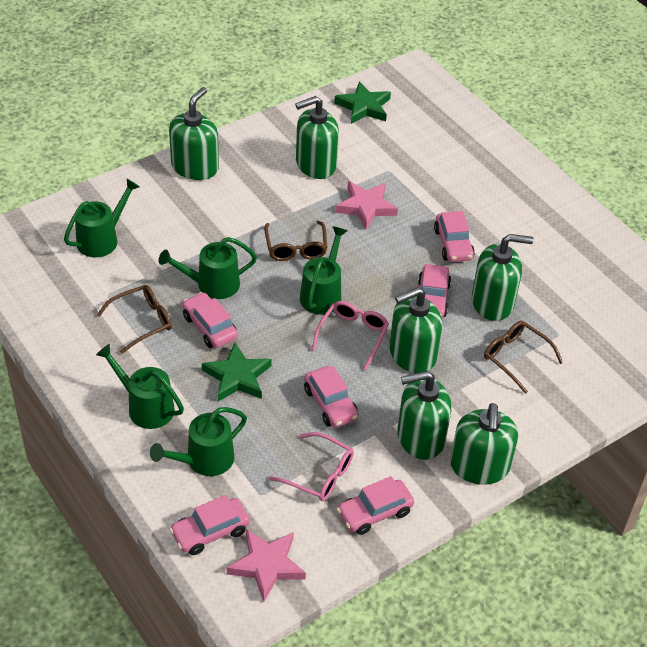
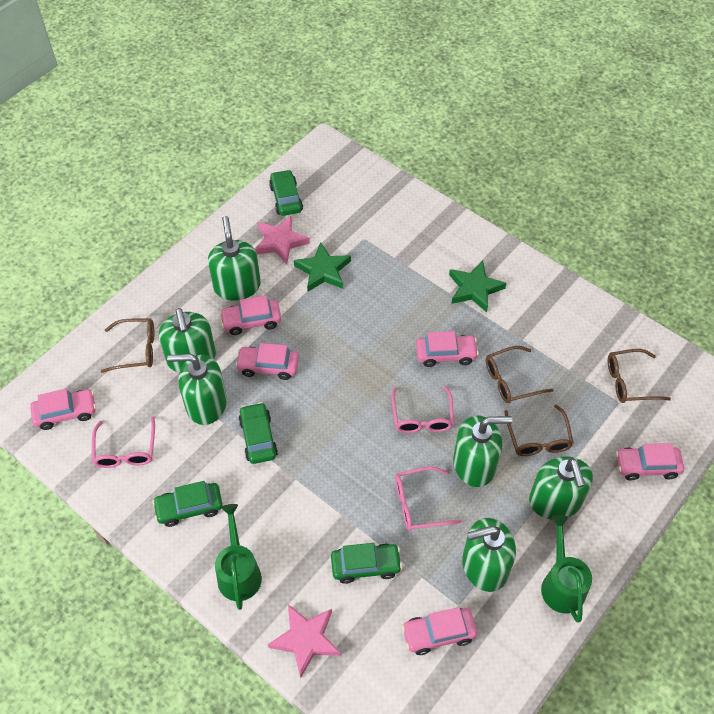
brown glasses: 3 -> 4
green car: 0 -> 4
green watering can: 5 -> 2
pink glasses: 2 -> 3

